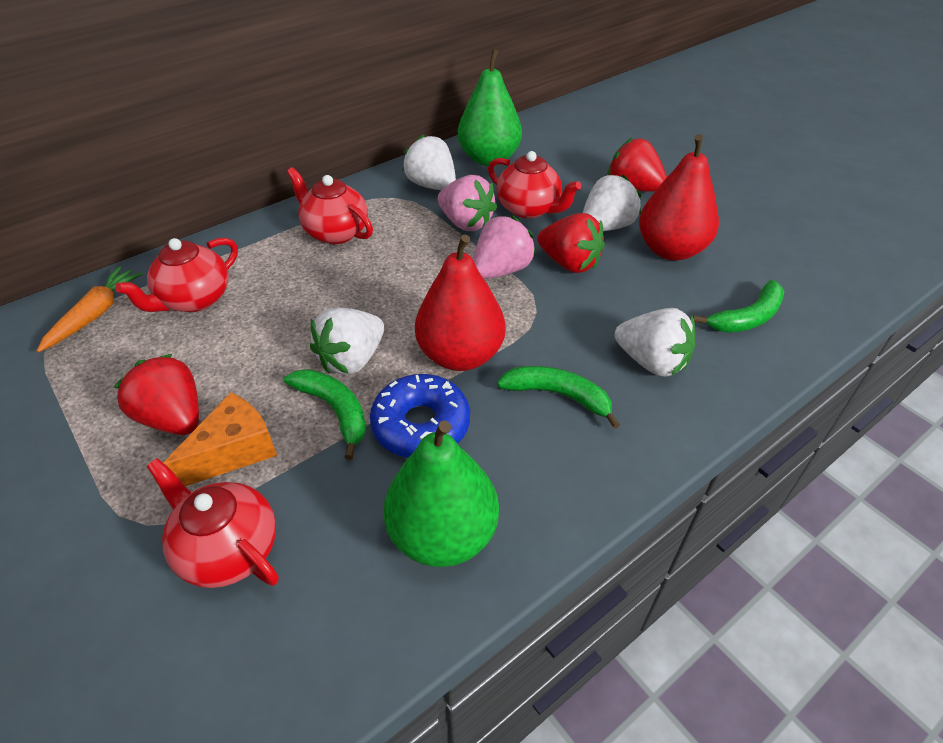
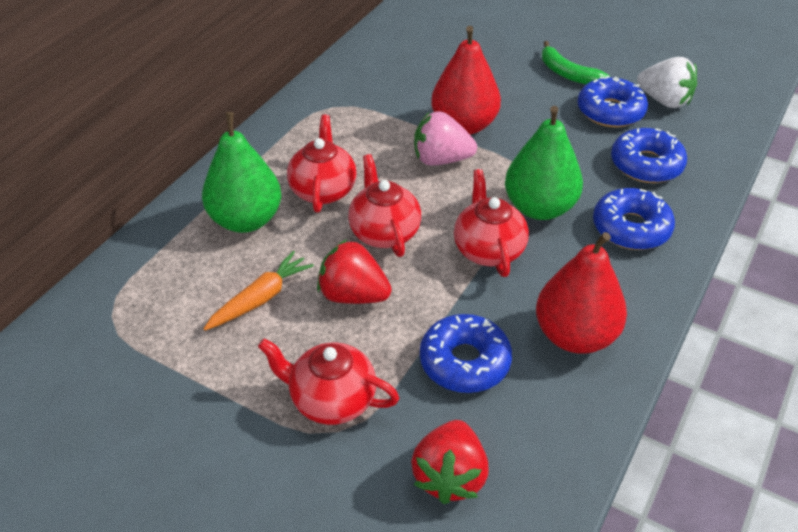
blue donut: 1 -> 4
green banana: 3 -> 1
orange cheese: 1 -> 0
pink strawberry: 2 -> 1
red strawberry: 3 -> 2
white strawberry: 4 -> 1

